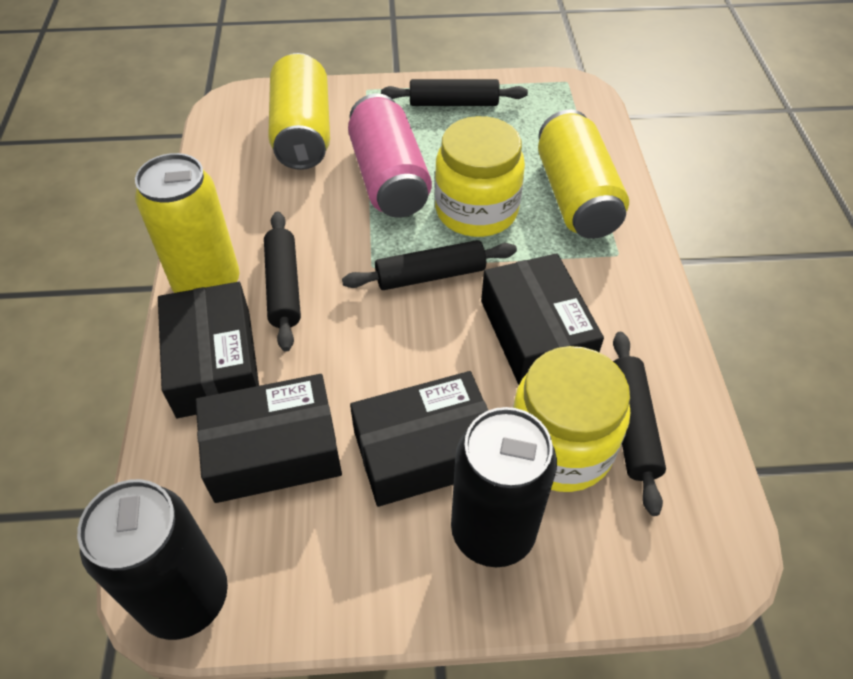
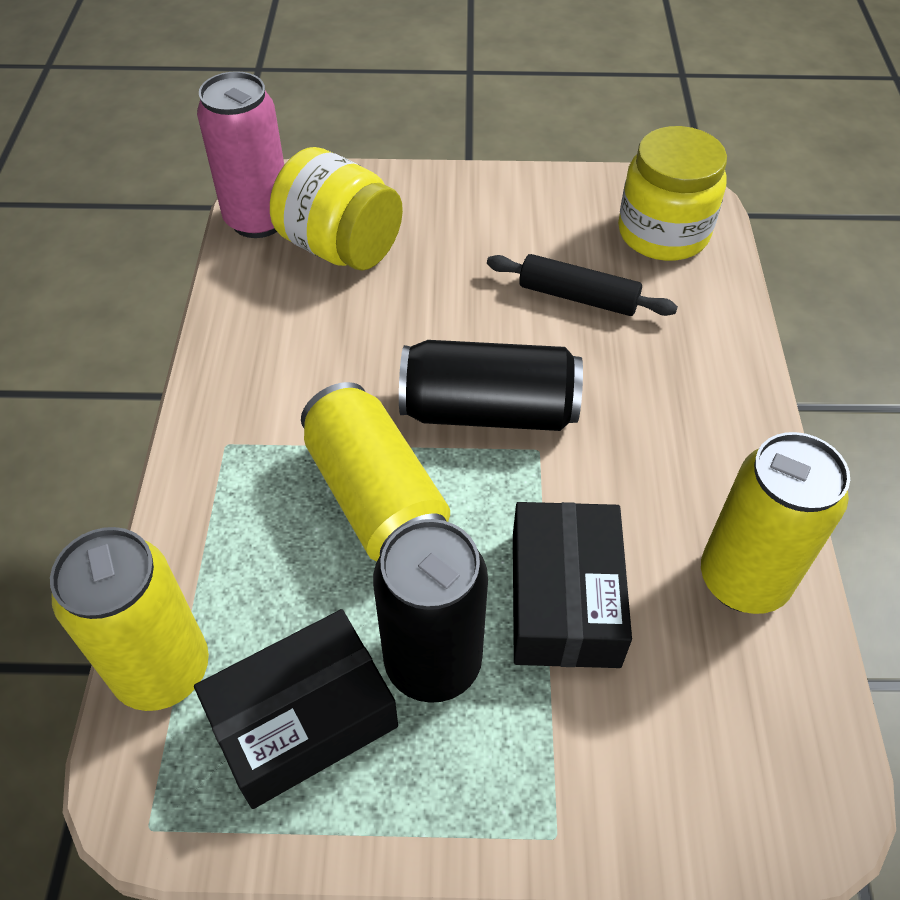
black box: 4 -> 2
black rolling pin: 4 -> 1

